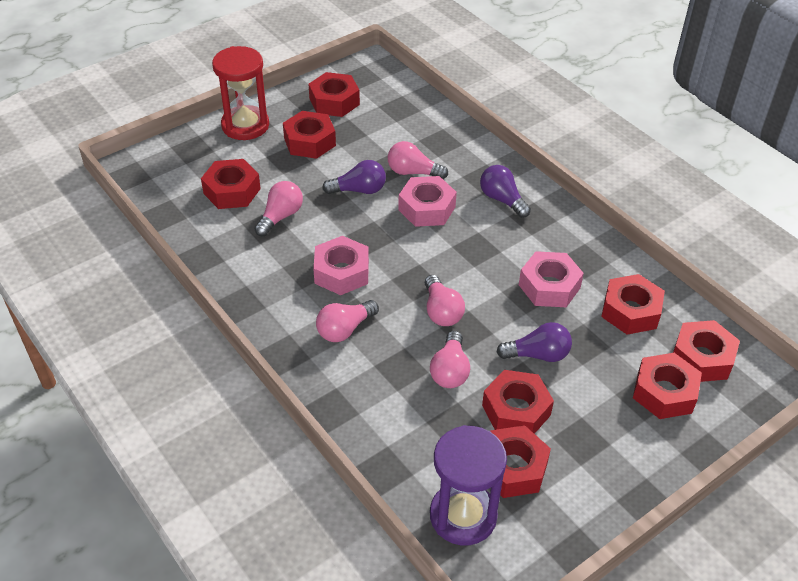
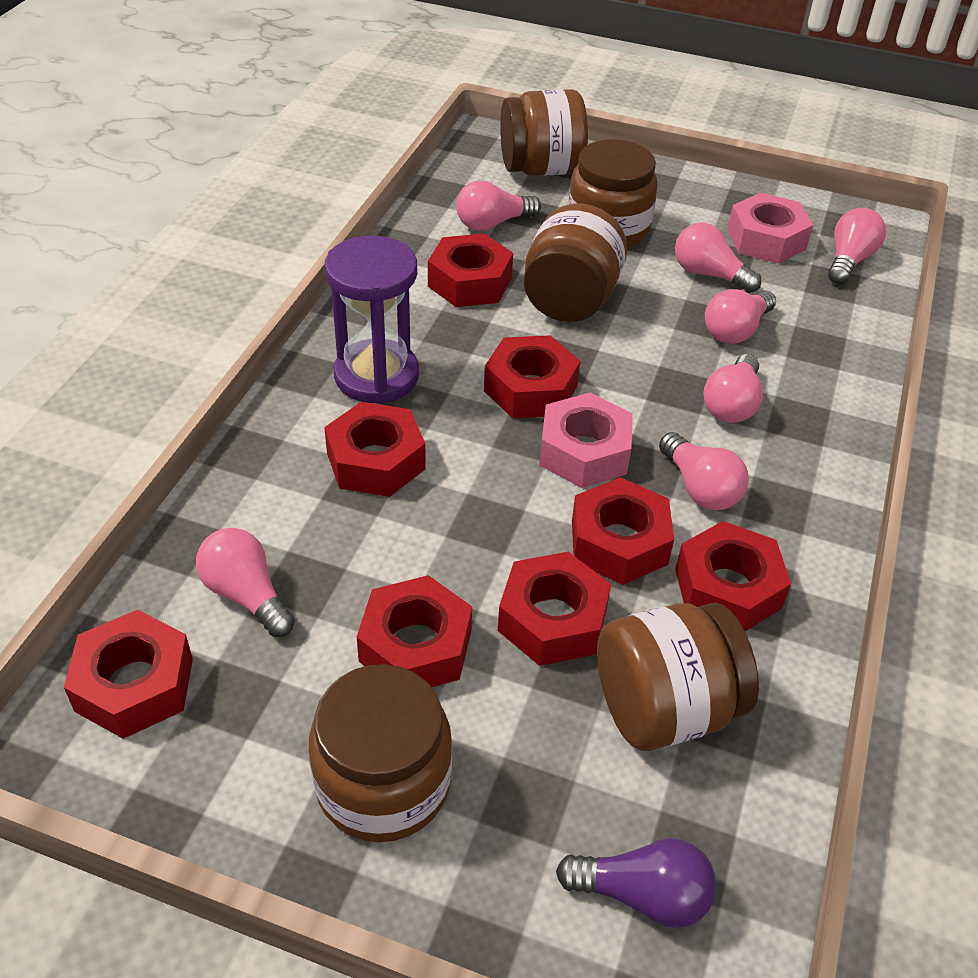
brown jar: 0 -> 5
pink light bulb: 5 -> 7
pink nut: 3 -> 2
purple light bulb: 3 -> 1
red hourglass: 1 -> 0

